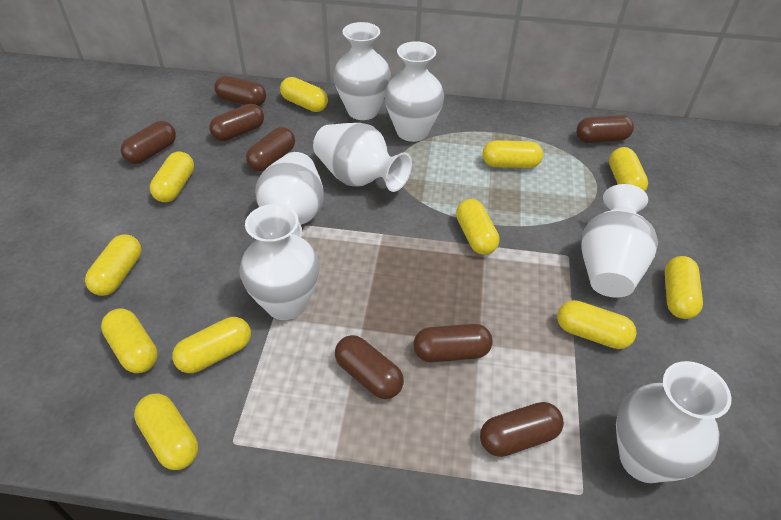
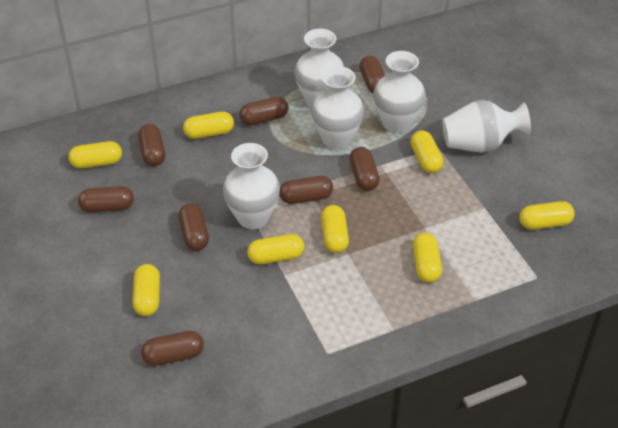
white vase: 7 -> 5
yellow capsule: 11 -> 8

